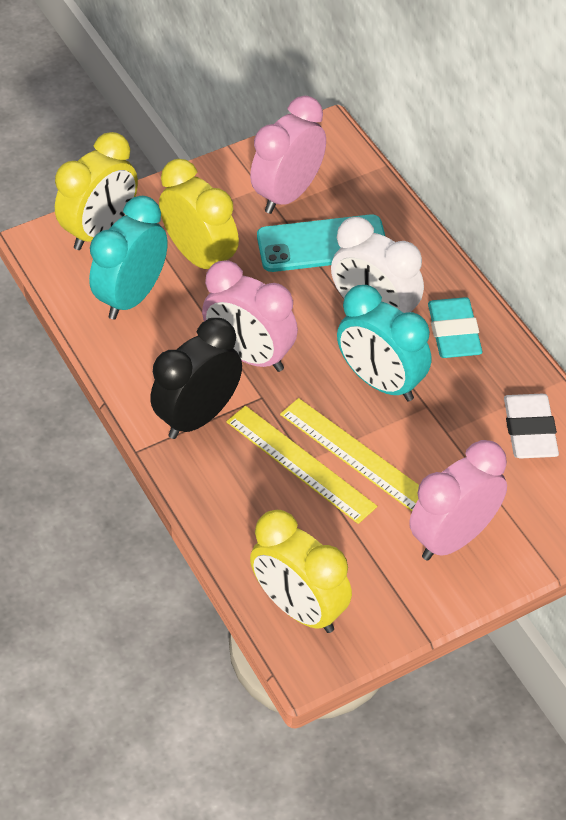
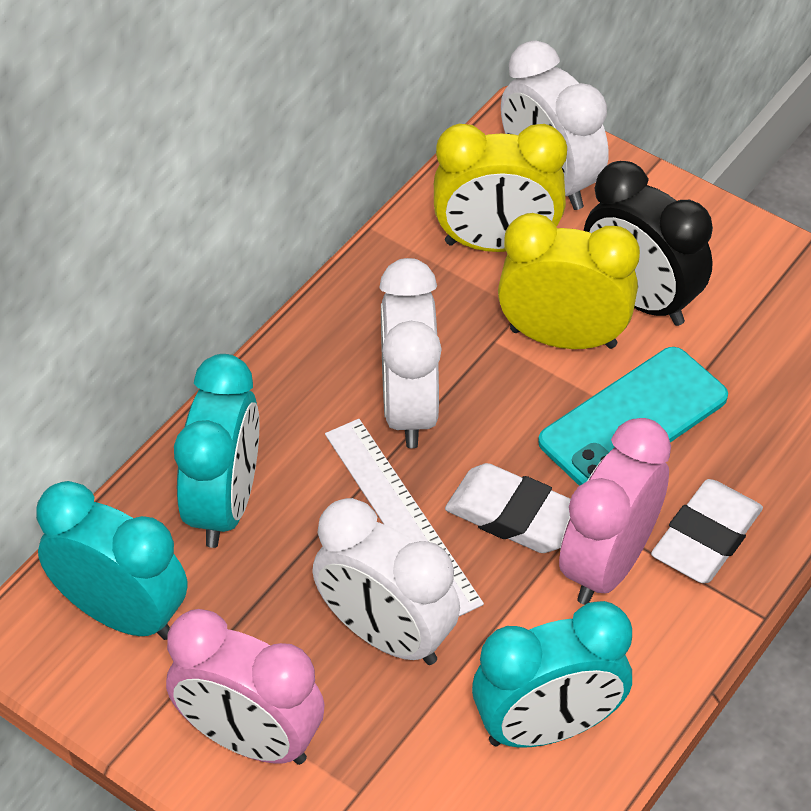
pink clock: 3 -> 2
turquoise clock: 2 -> 3
turquoise eraser: 1 -> 0
white clock: 1 -> 3
white eraser: 1 -> 2
white ruler: 0 -> 1
yellow clock: 3 -> 2
yellow ruler: 2 -> 0

